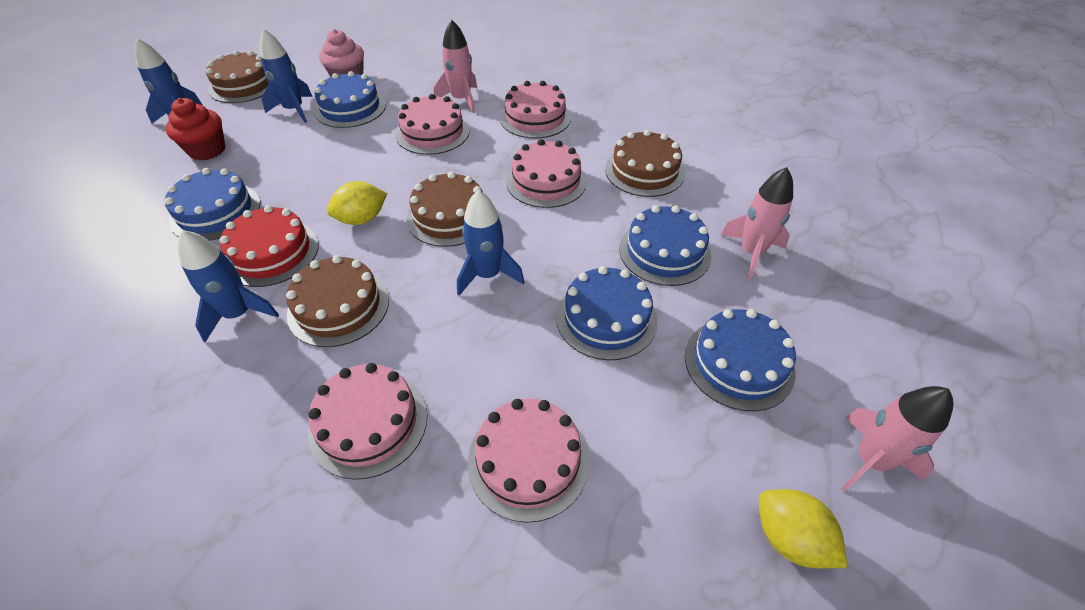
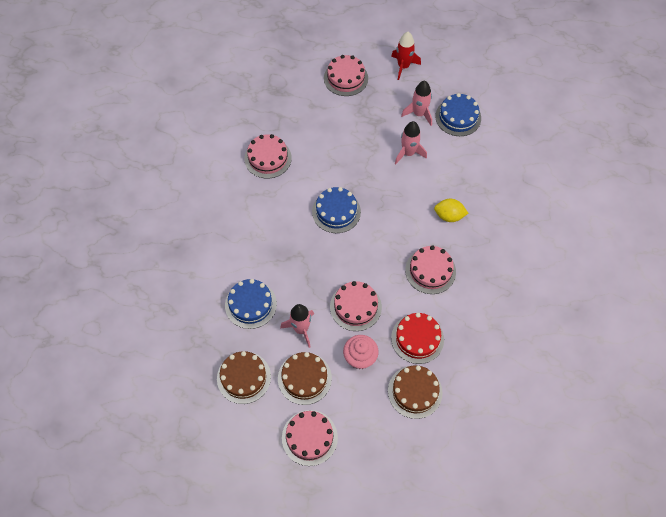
blue cake: 5 -> 3
blue rocket: 4 -> 0
brown cake: 4 -> 3
red cupcake: 1 -> 0
red rocket: 0 -> 1
yellow lemon: 2 -> 1

